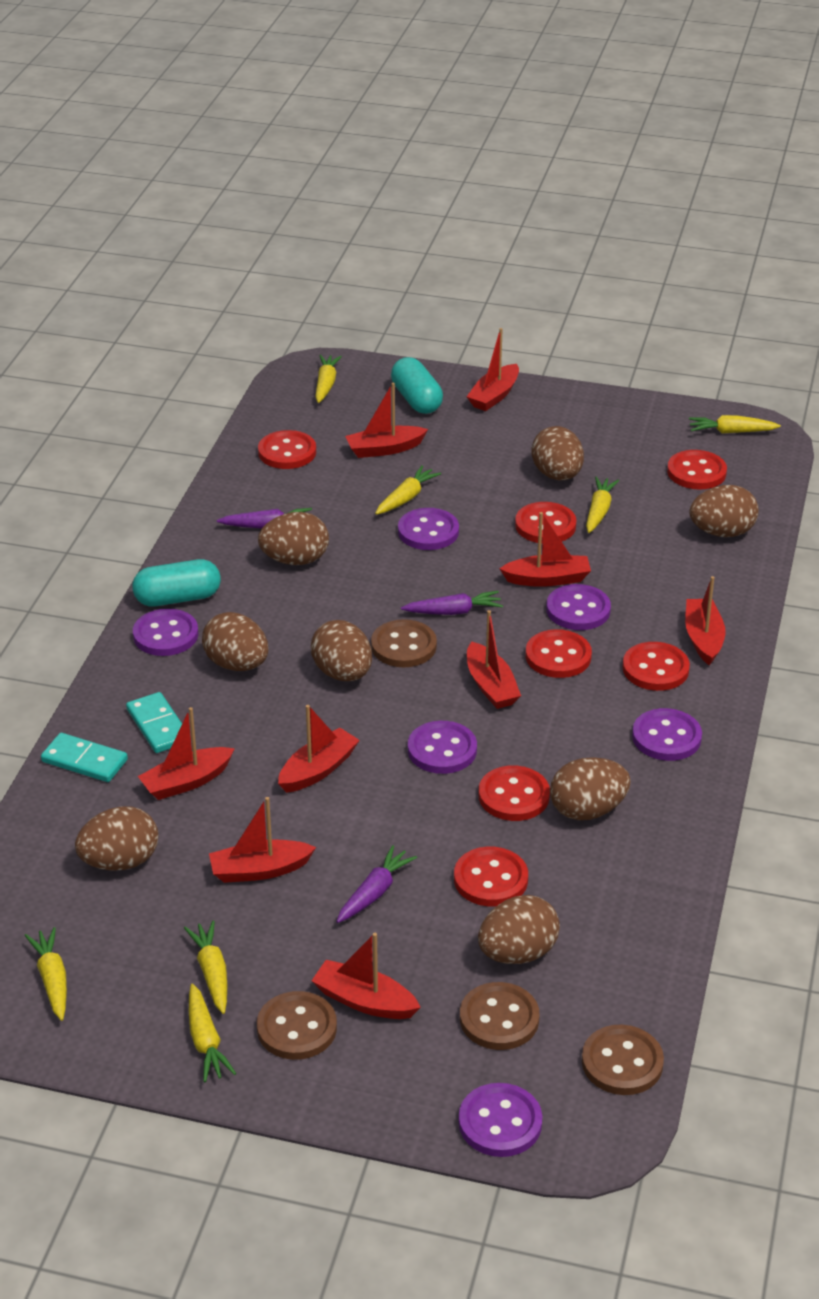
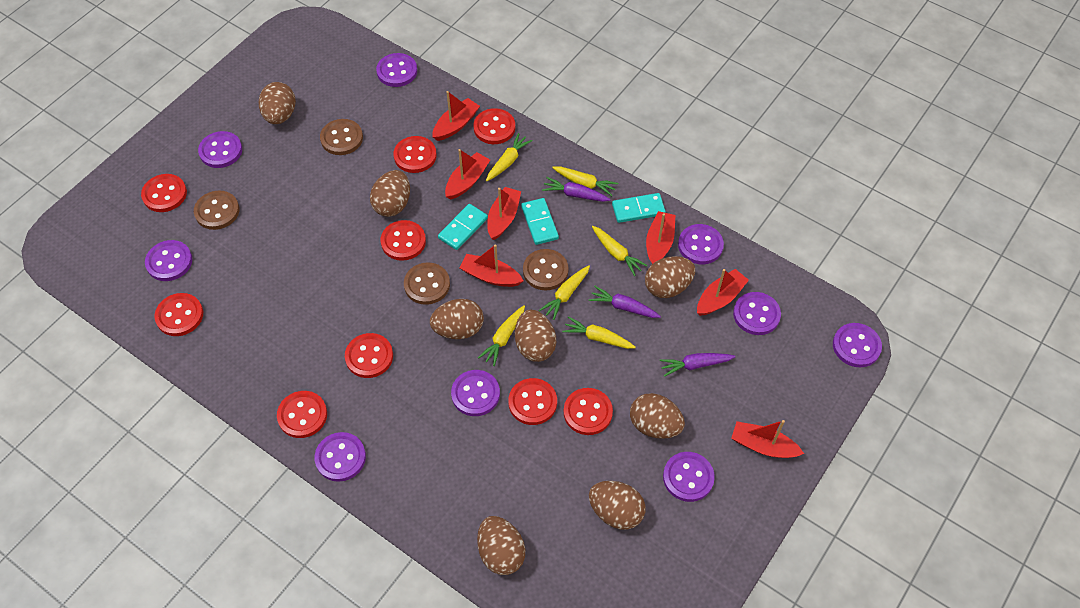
purple button: 6 -> 9
red boat: 9 -> 7
red button: 7 -> 9
turquoise capsule: 2 -> 0
turquoise domino: 2 -> 3
yellow carrot: 7 -> 6

